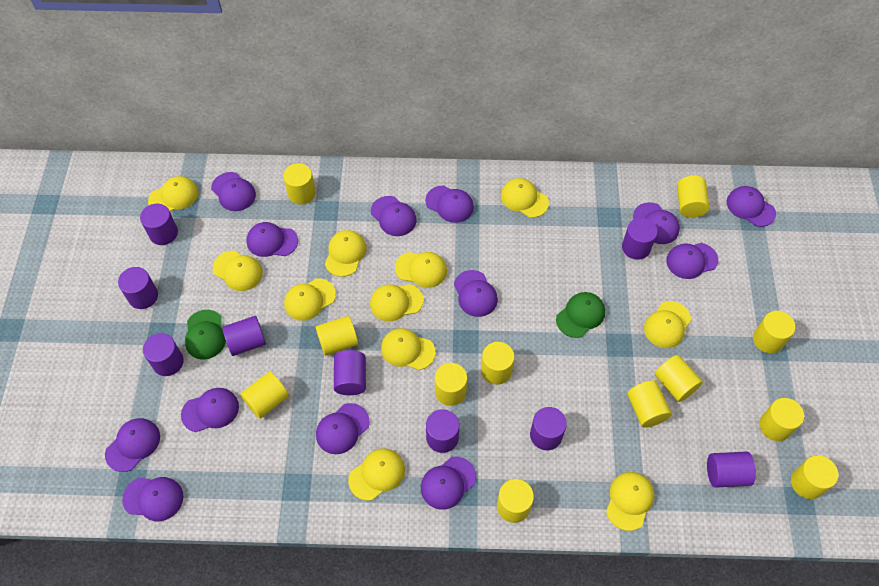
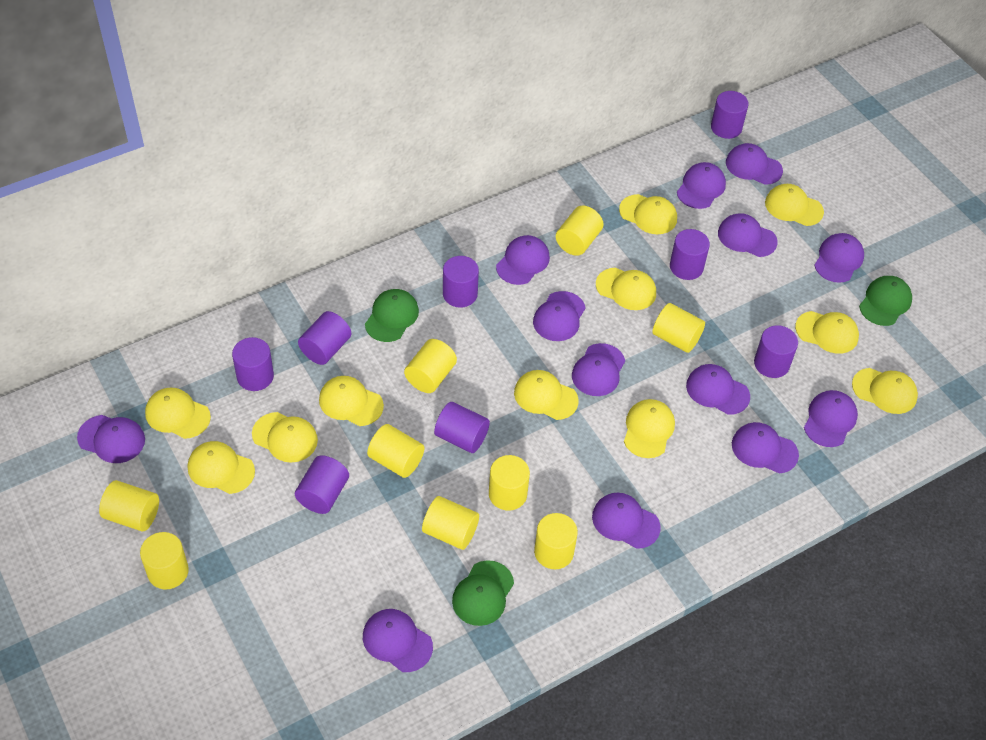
green cap: 2 -> 3
purple cylinder: 9 -> 8
yellow cylinder: 12 -> 9

